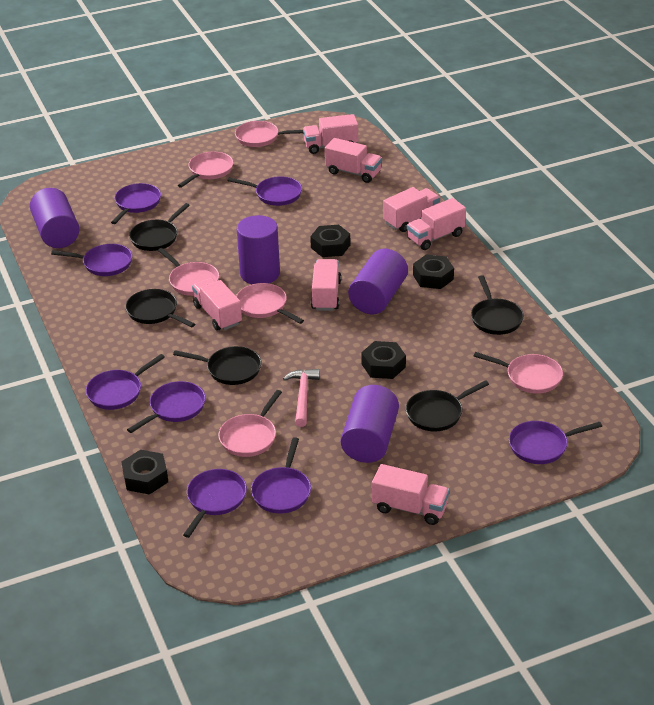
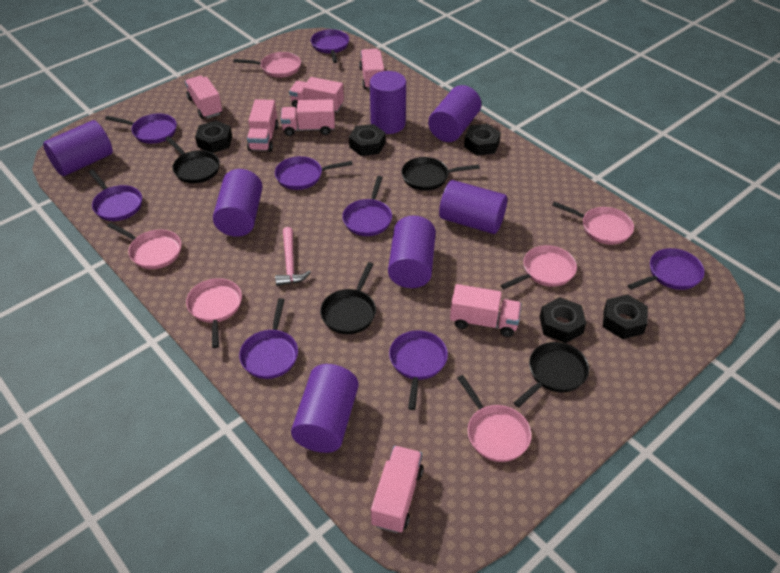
black nut: 4 -> 5
black pan: 5 -> 4
purple cylinder: 4 -> 7

